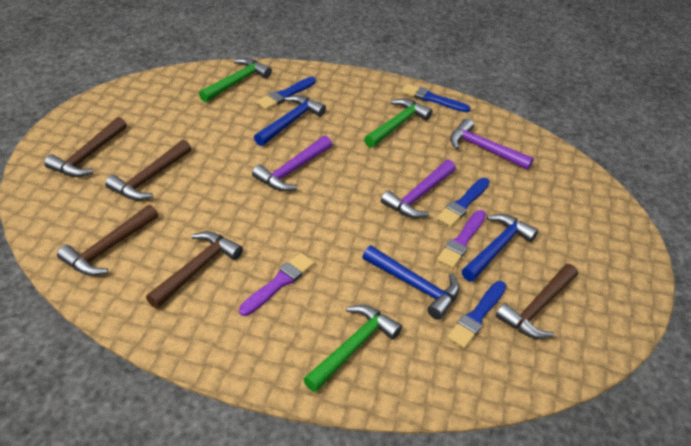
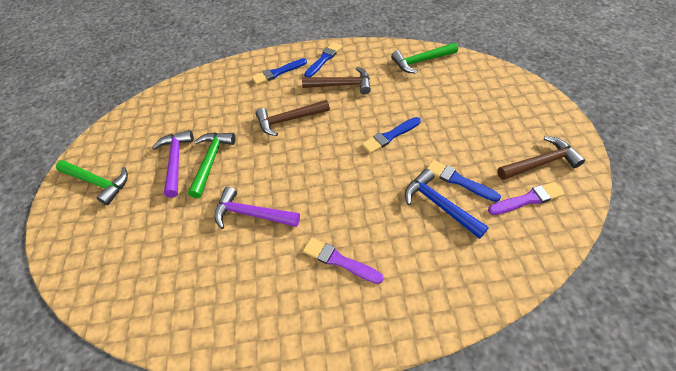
blue hammer: 3 -> 1
brown hammer: 5 -> 3
purple hammer: 3 -> 2

